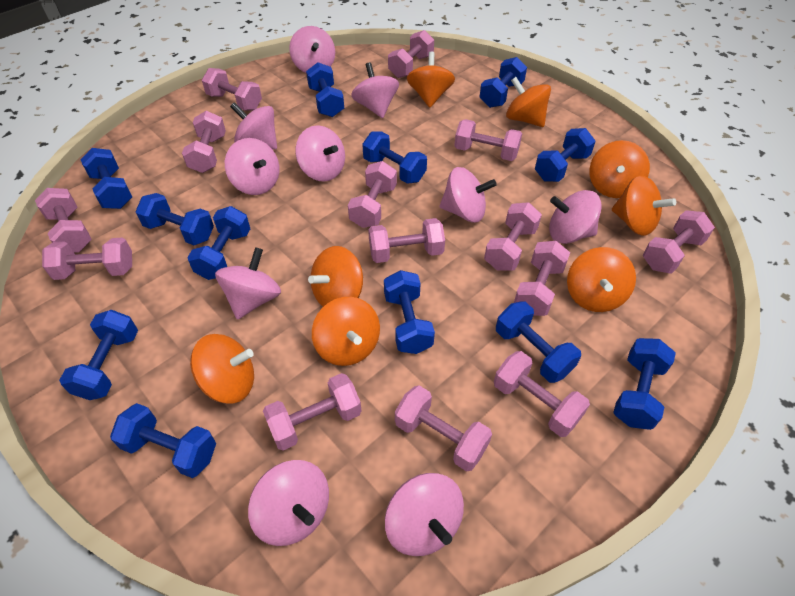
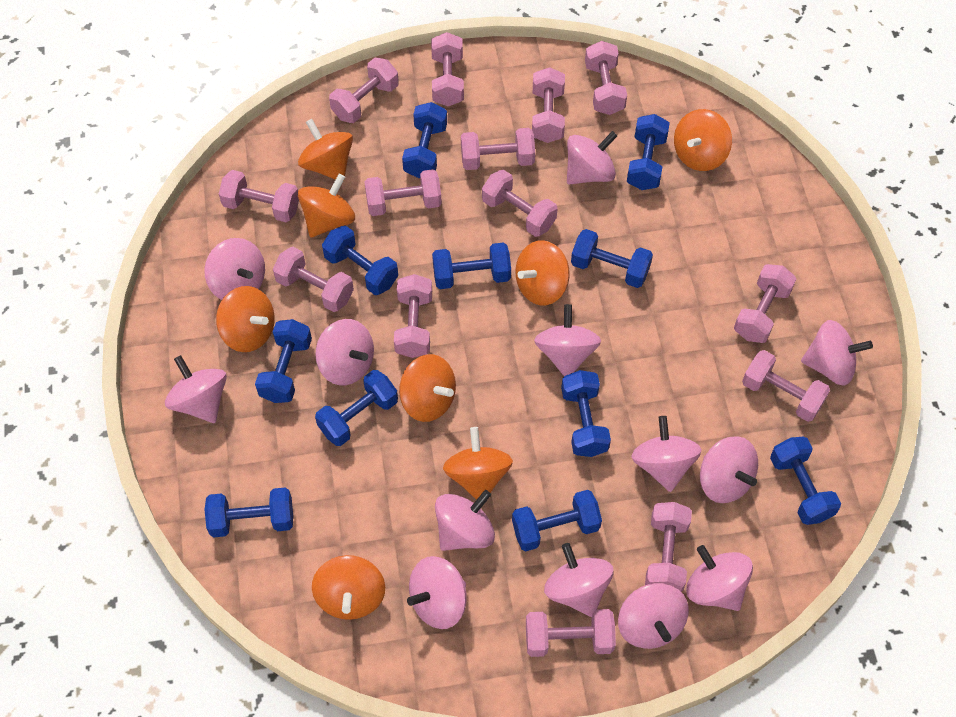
blue dumbbell: 12 -> 11
pink spinning top: 10 -> 13

